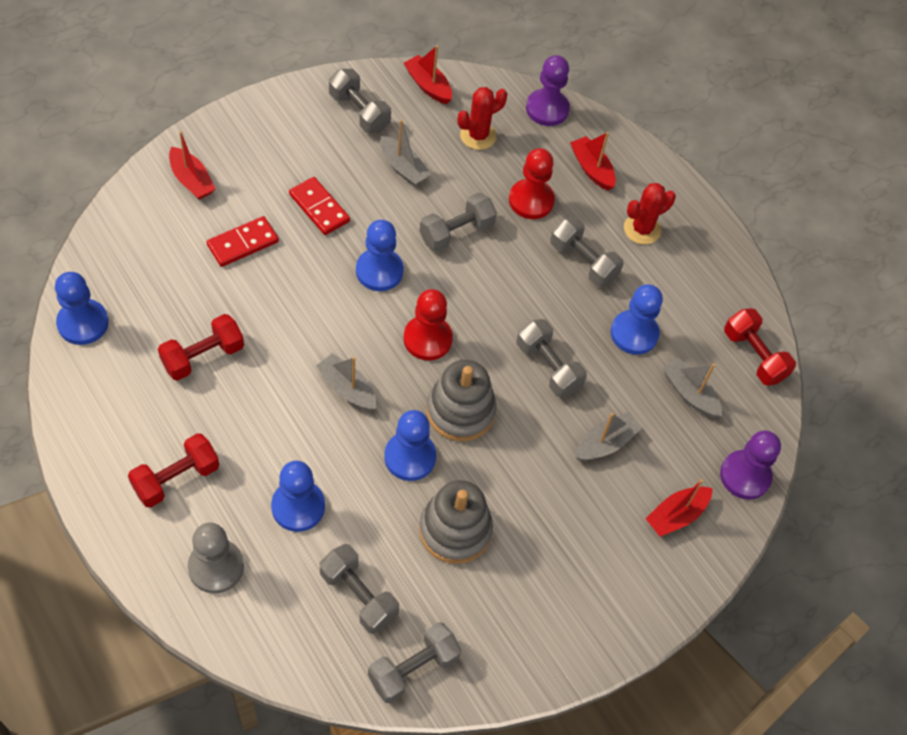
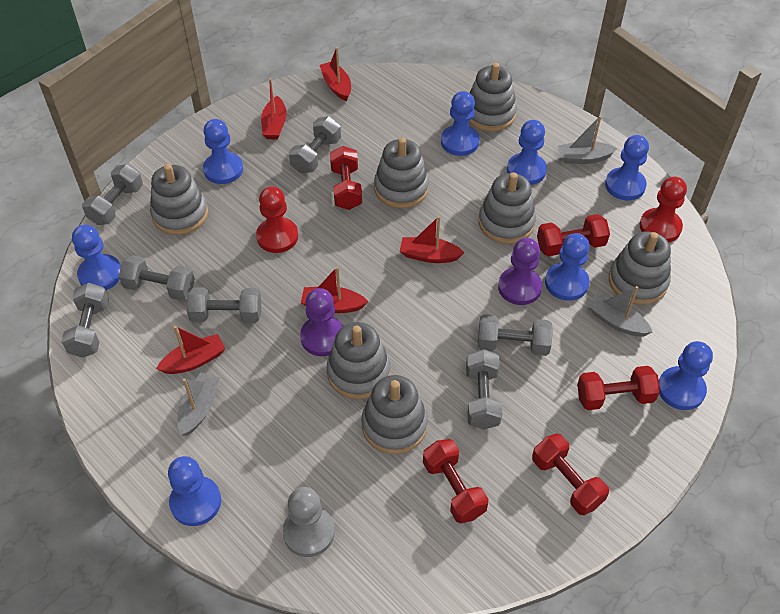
blue pawn: 5 -> 8
grey boat: 4 -> 3
grey dumbbell: 6 -> 7
grey stacking toy: 2 -> 7
red boat: 4 -> 5
red cactus: 2 -> 0
red domino: 2 -> 0
red dumbbell: 3 -> 5

